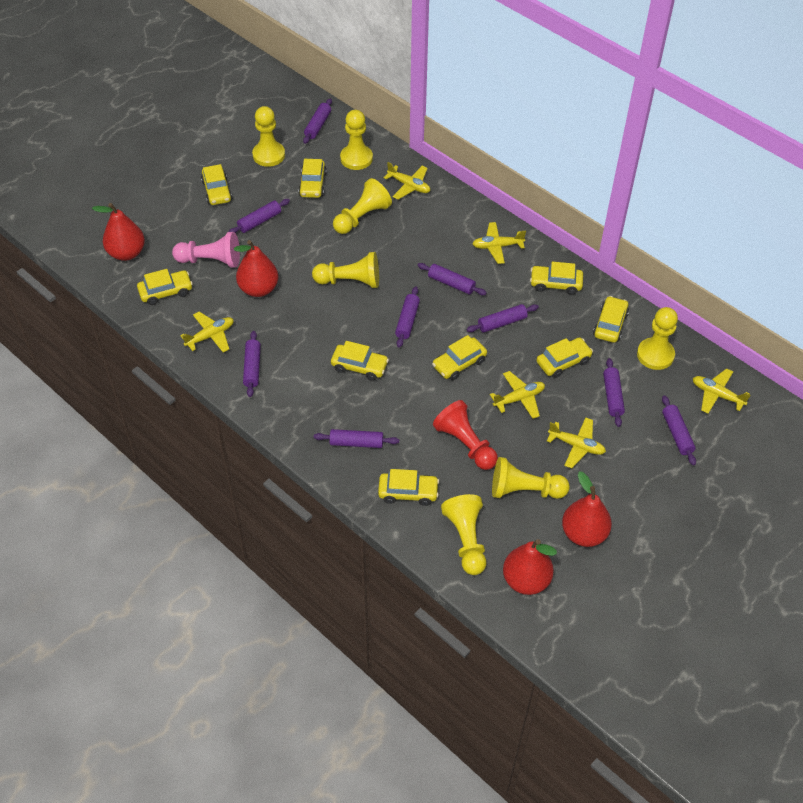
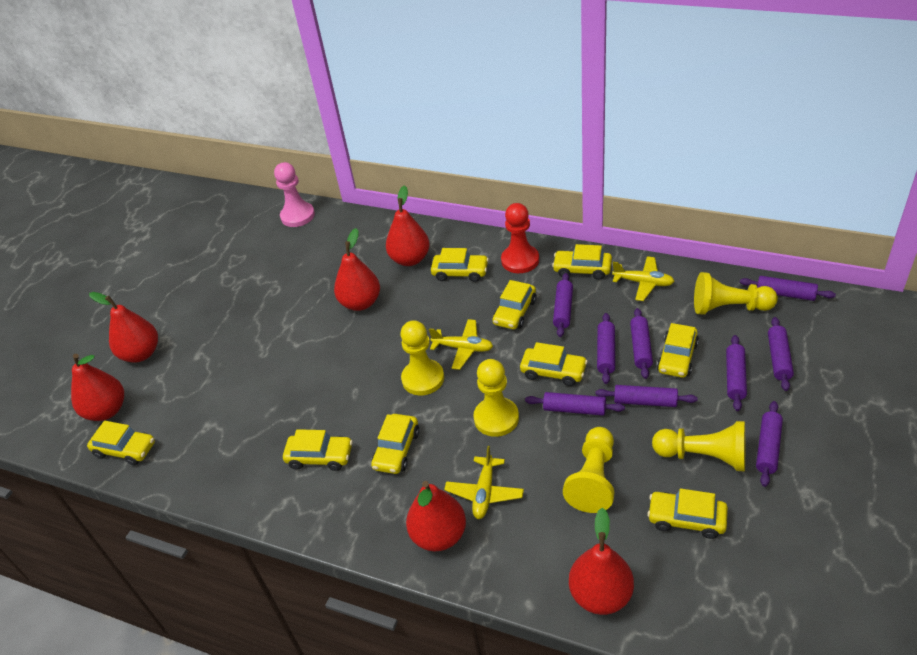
red pear: 4 -> 6
yellow pawn: 7 -> 5
yellow plane: 6 -> 3

